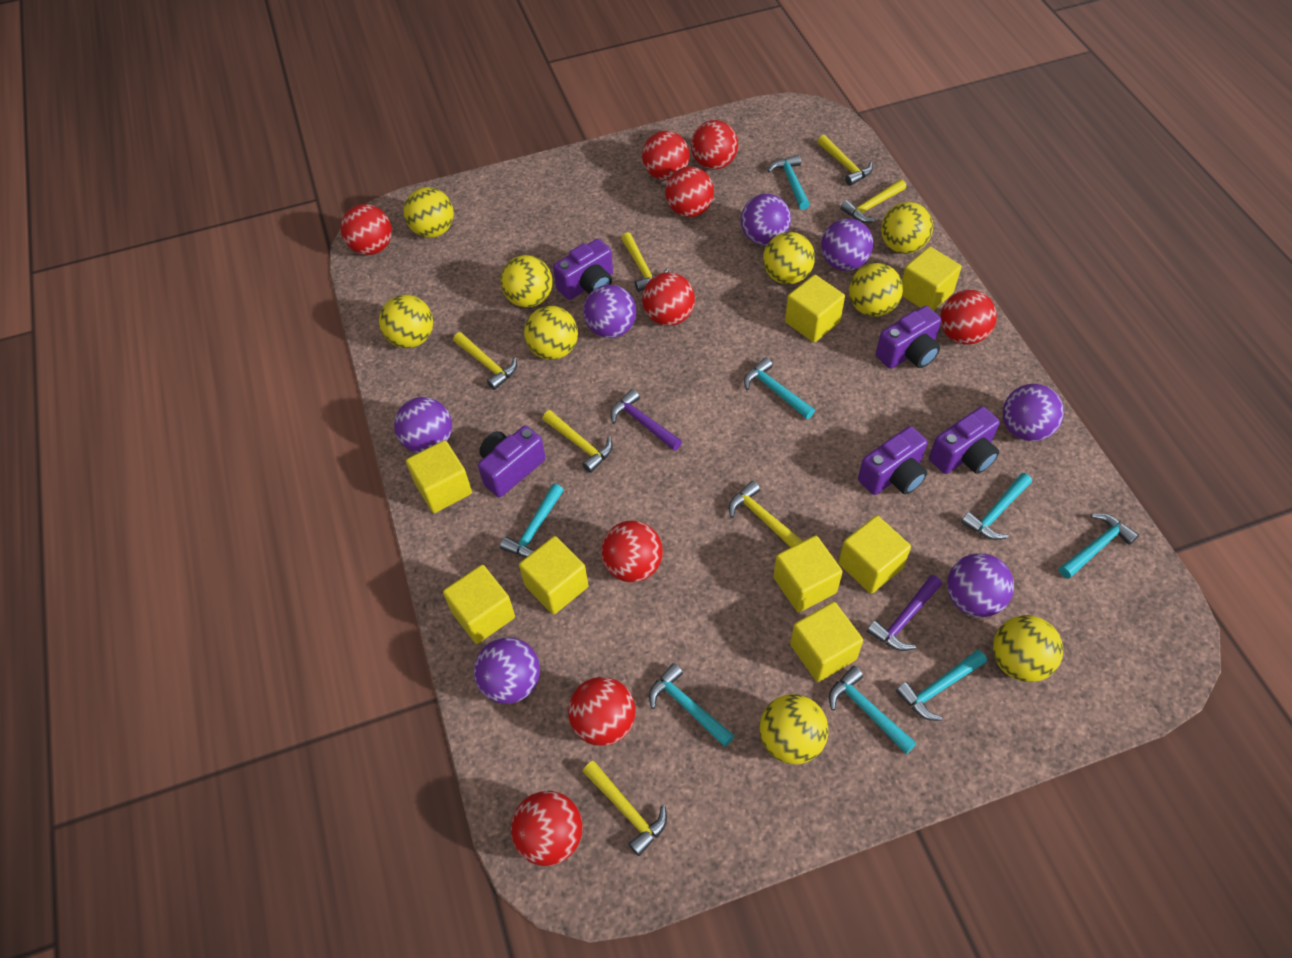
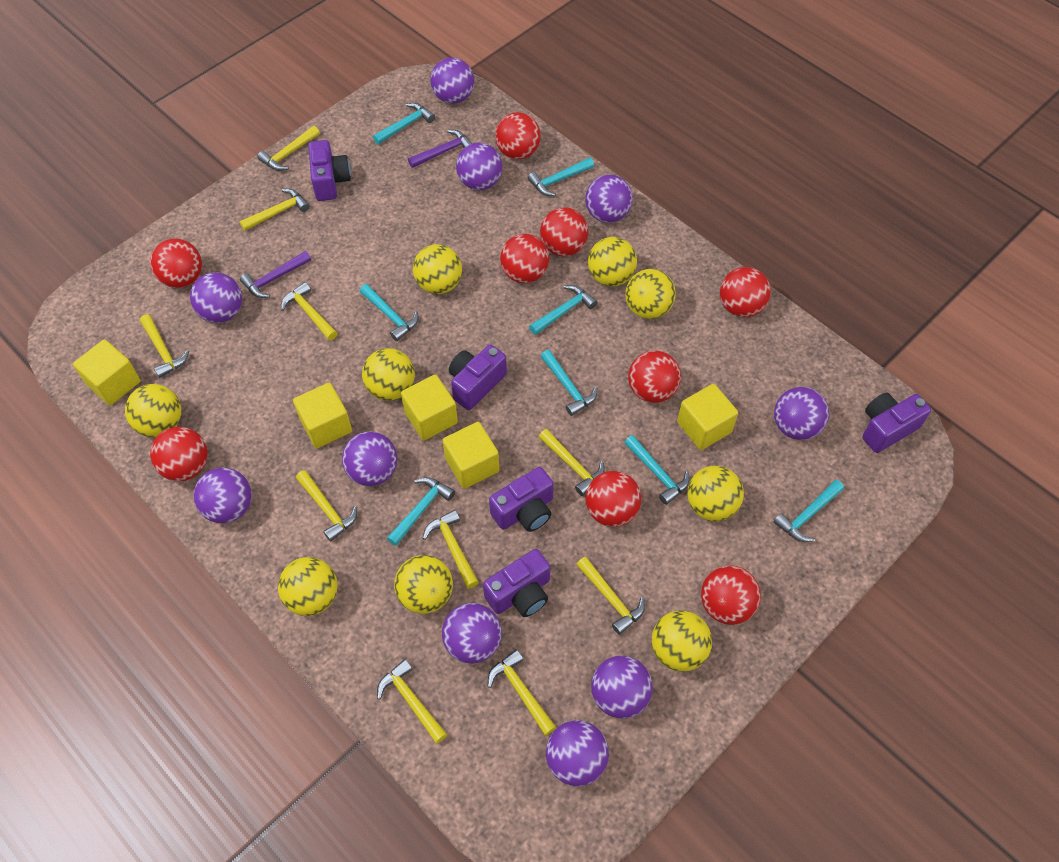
purple ball: 7 -> 10
yellow cube: 8 -> 5
yellow hammer: 7 -> 10

